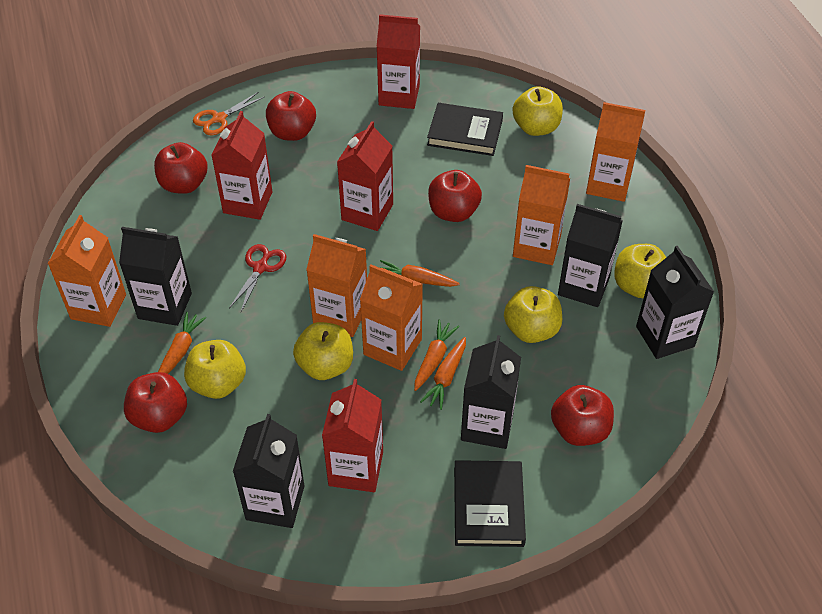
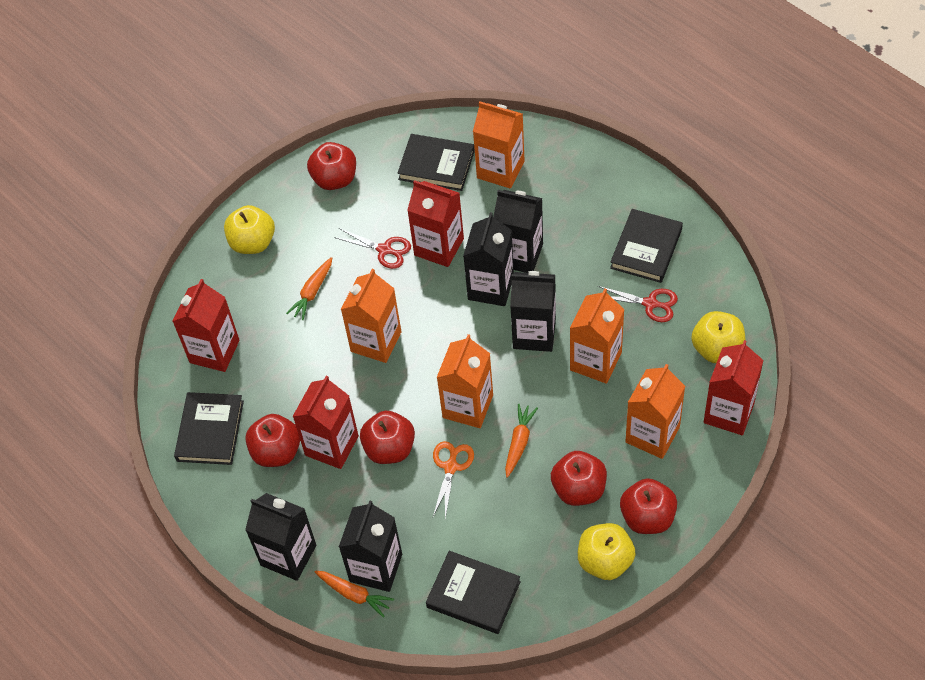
black book: 2 -> 4
orange carrot: 4 -> 3
red scissors: 1 -> 2
yellow apple: 5 -> 3

